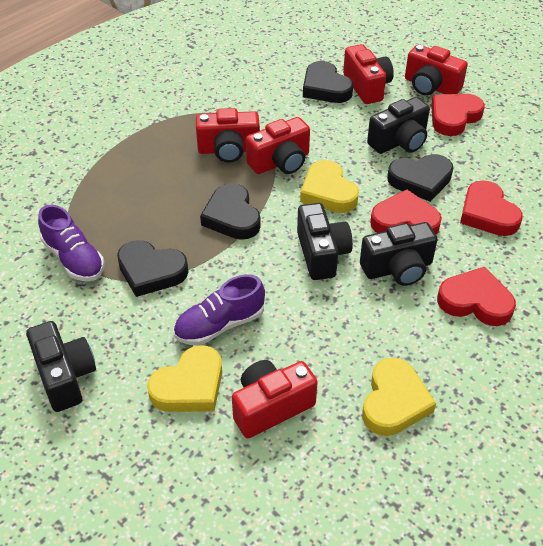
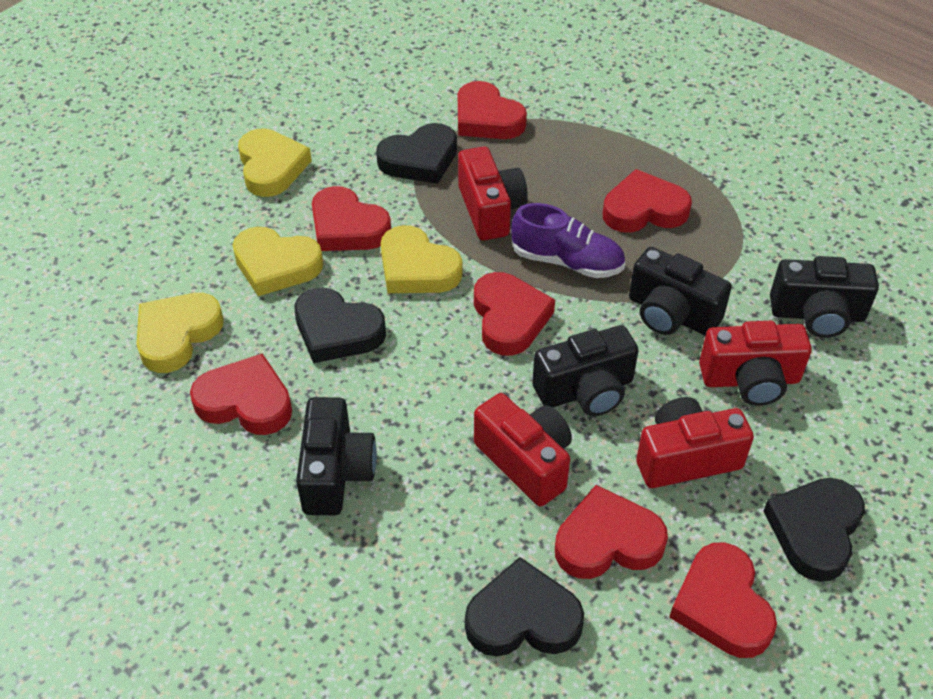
purple shoe: 2 -> 1
red camera: 5 -> 4
red heart: 4 -> 7
yellow heart: 3 -> 4

